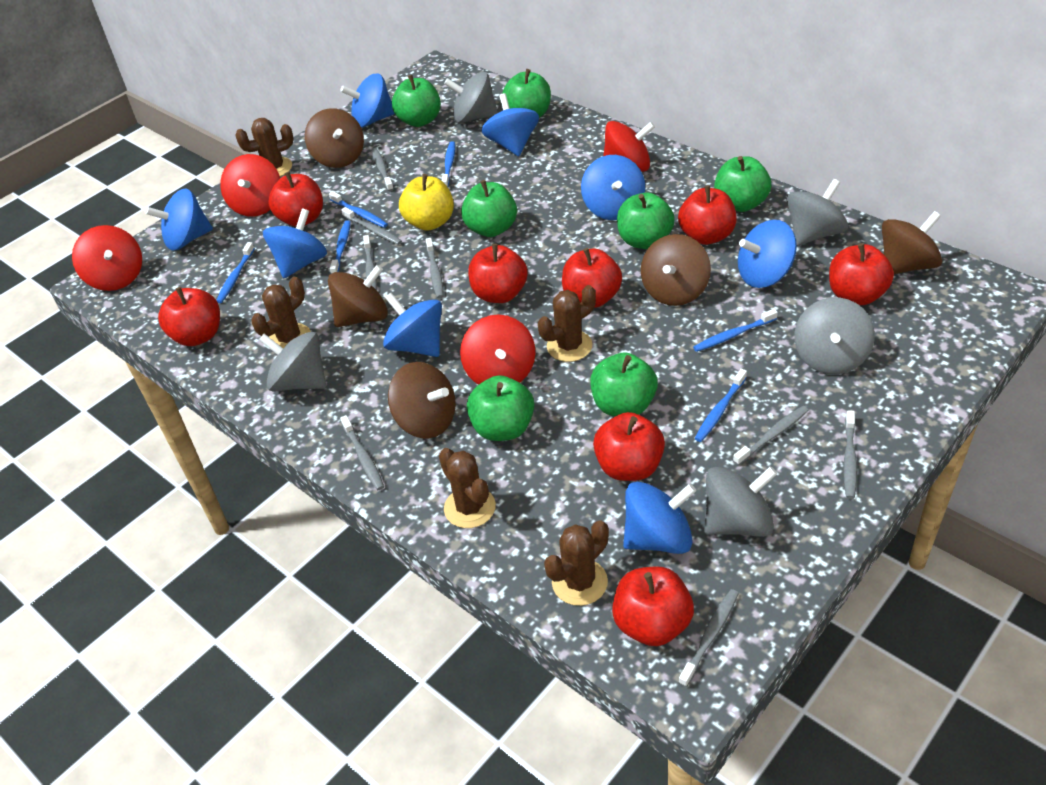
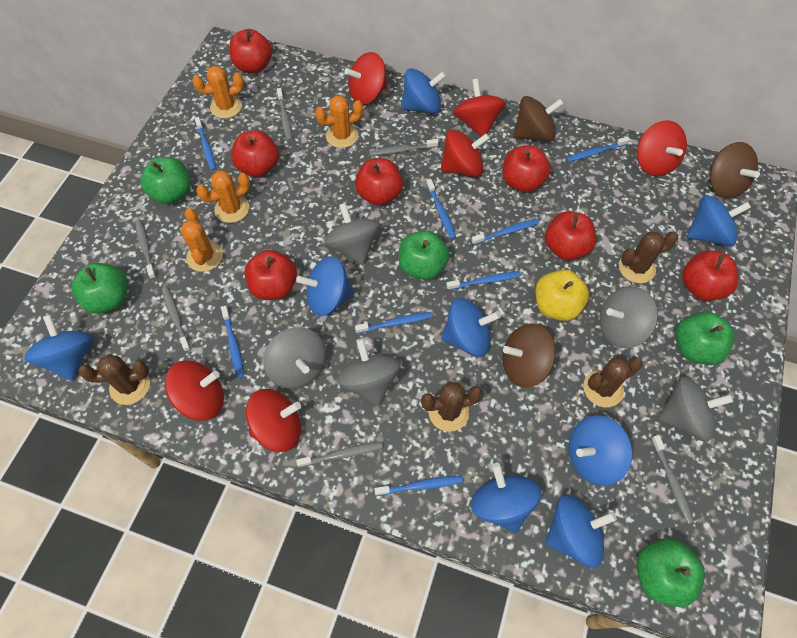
blue toothbrush: 6 -> 8
brown cactus: 5 -> 4
brown spinning top: 5 -> 3
green apple: 7 -> 5
grey toothbrush: 8 -> 6
orange cactus: 0 -> 4
red apple: 8 -> 7
red spinning top: 4 -> 6

